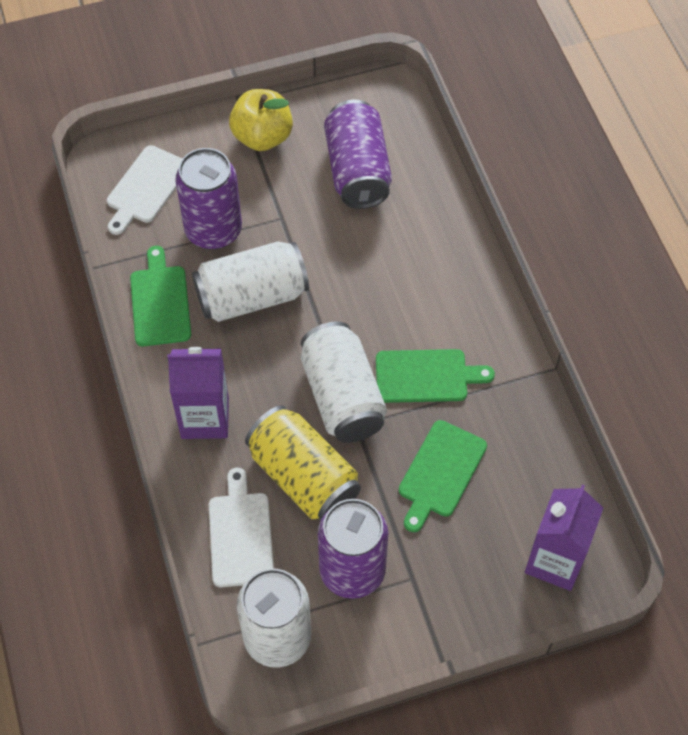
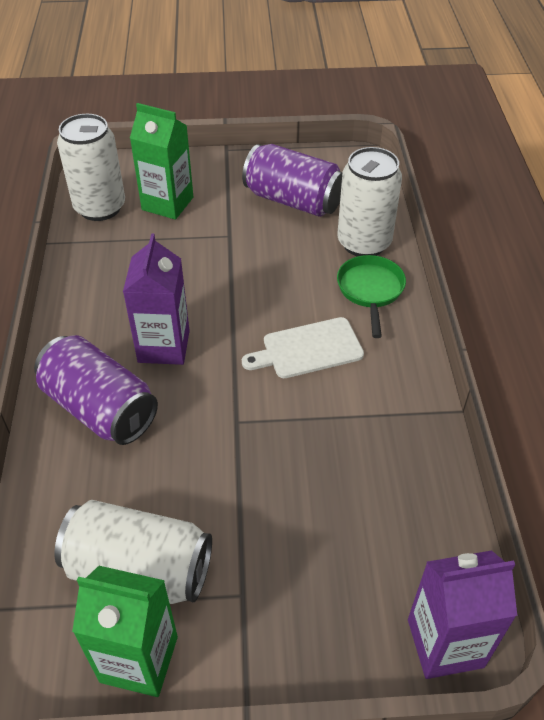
green carton: 0 -> 2
green cutting board: 3 -> 0
green pan: 0 -> 1
purple can: 3 -> 2
white cutting board: 2 -> 1
yellow apple: 1 -> 0
yellow can: 1 -> 0

